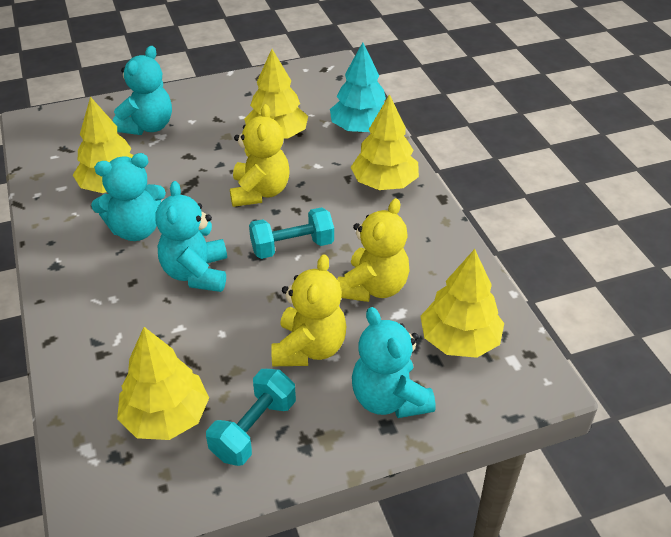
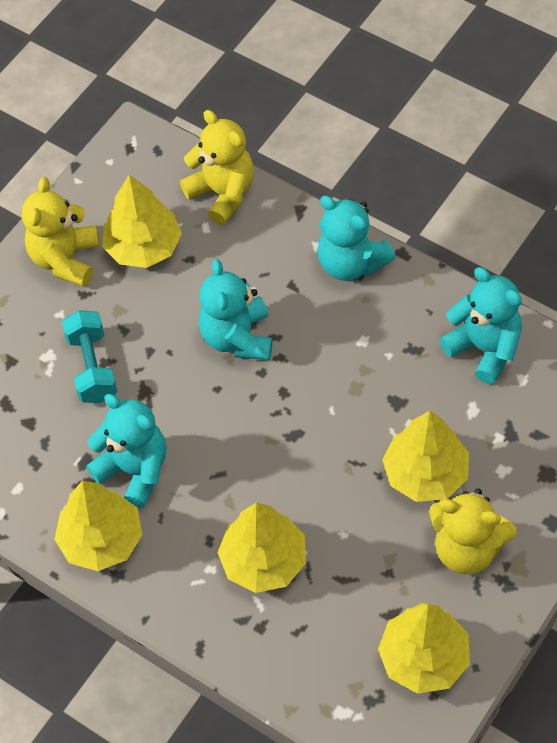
turquoise dumbbell: 2 -> 1
turquoise tree: 1 -> 0

